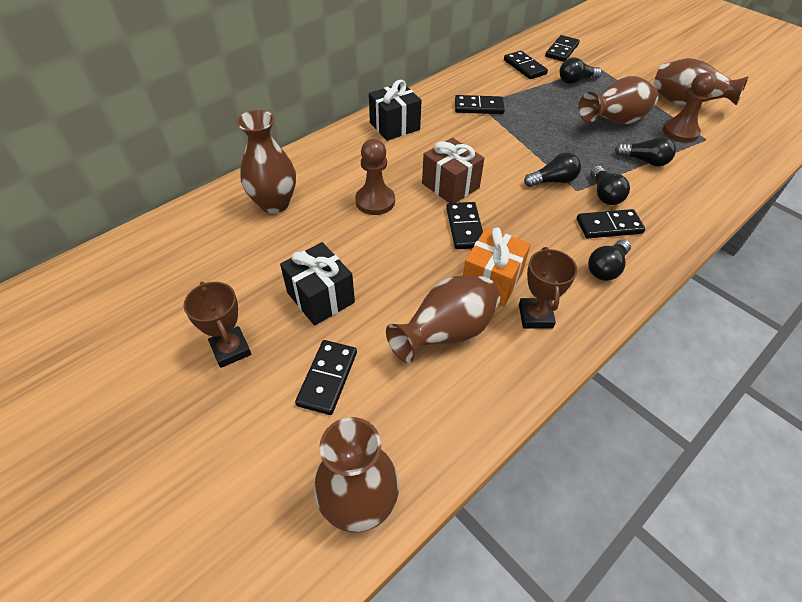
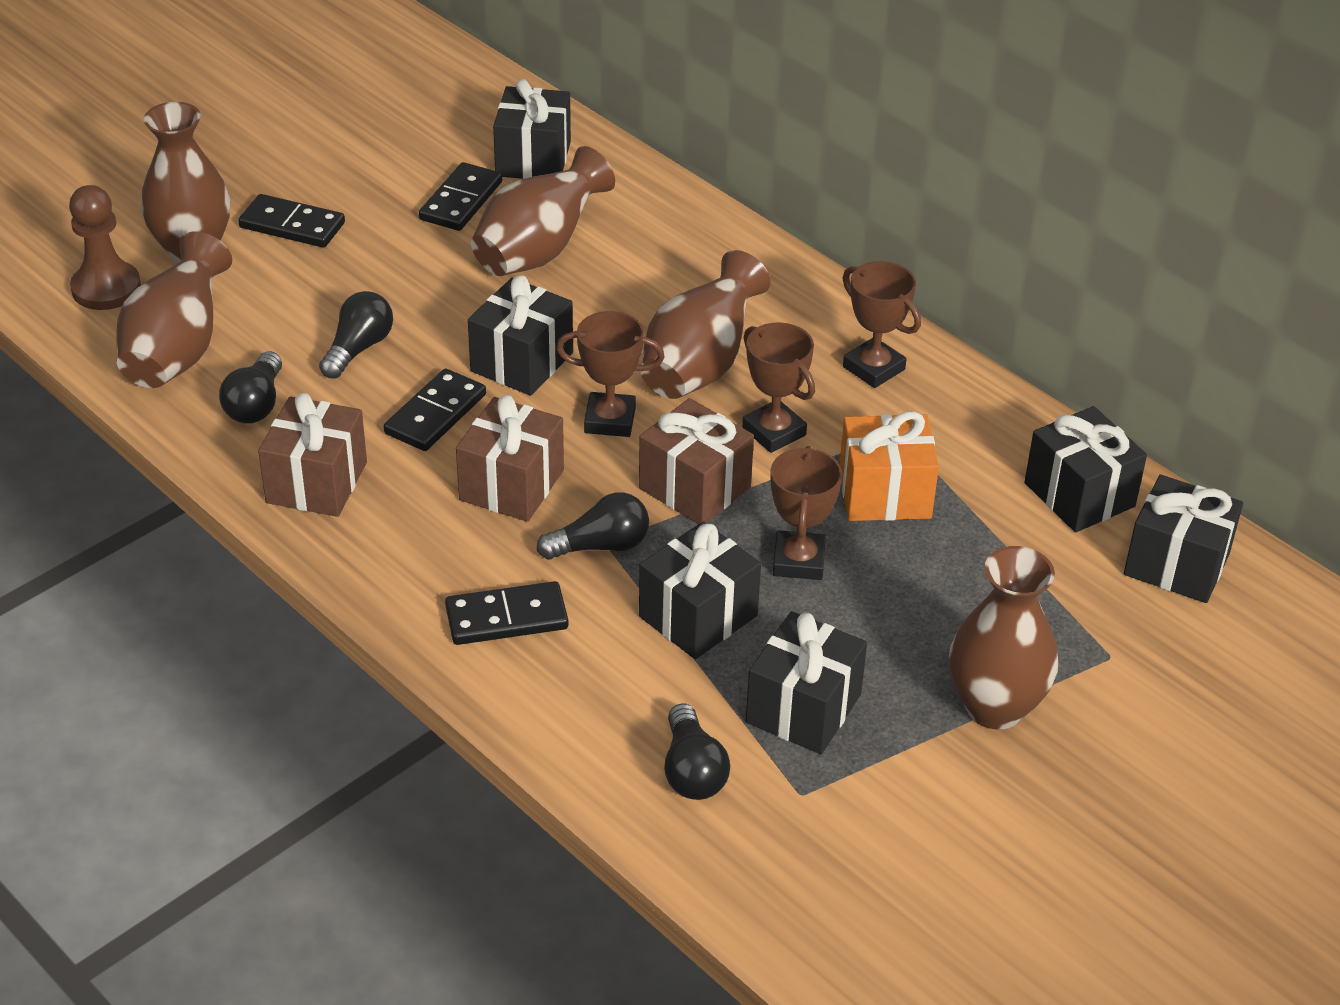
black domino: 6 -> 4
black gift: 2 -> 6
black light bulb: 5 -> 4
brown gift: 1 -> 3
brown pawn: 2 -> 1
brown trophy: 2 -> 4

